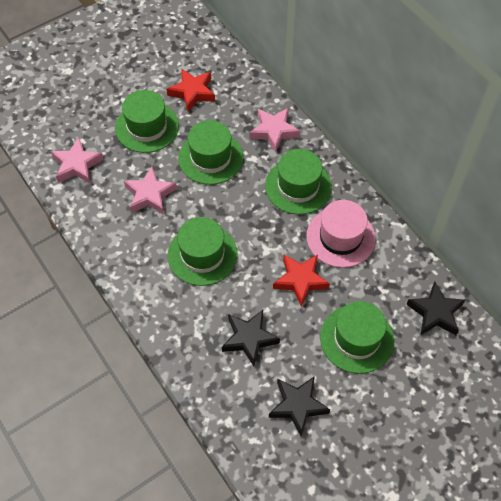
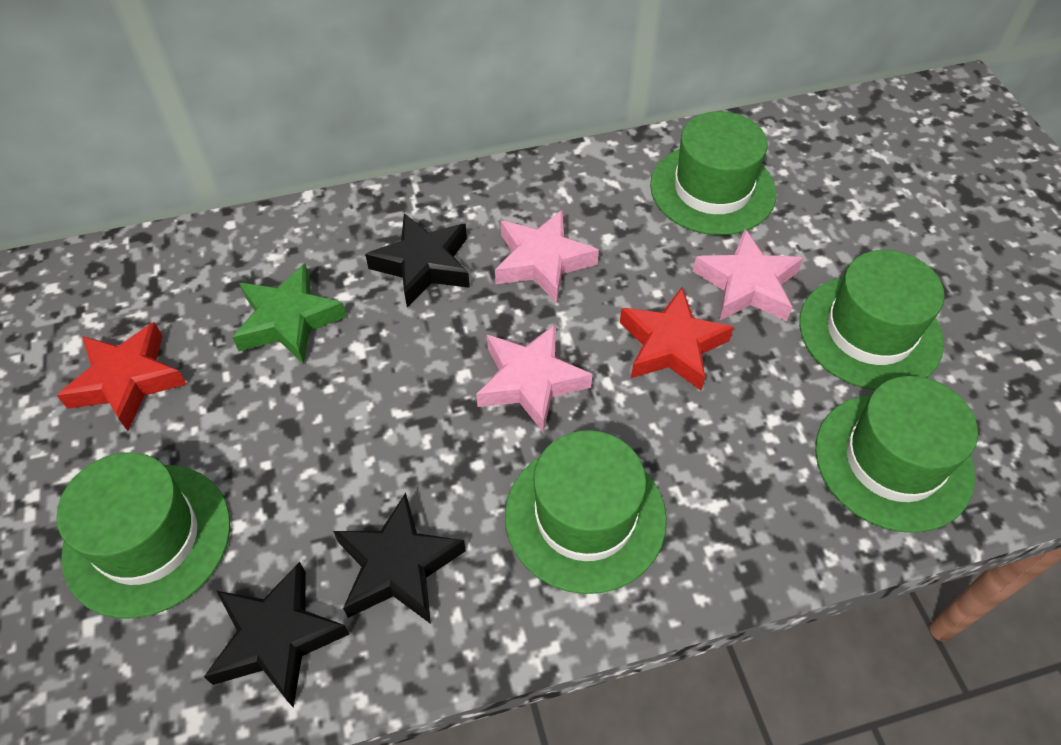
green star: 0 -> 1
pink hat: 1 -> 0

